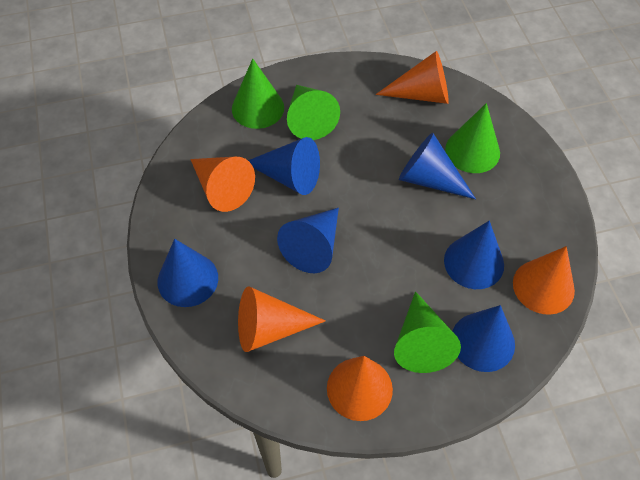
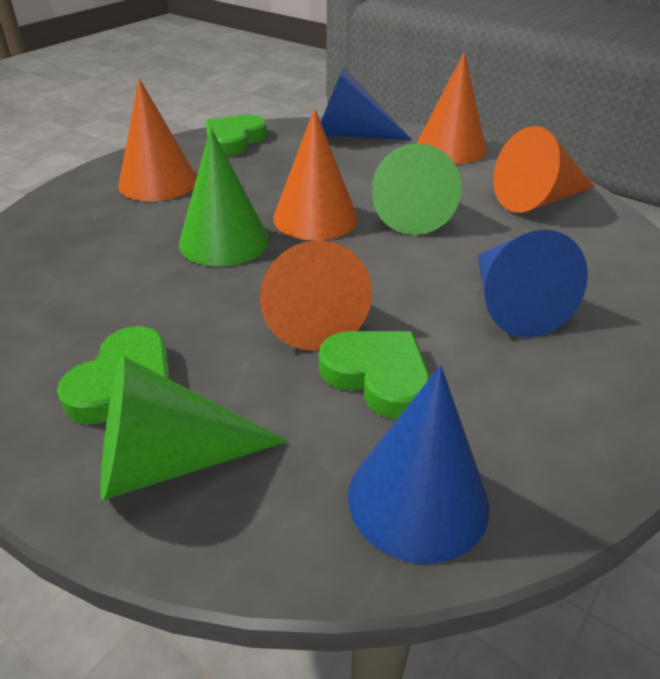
blue cone: 6 -> 3
green cone: 4 -> 3
green heart: 0 -> 3

